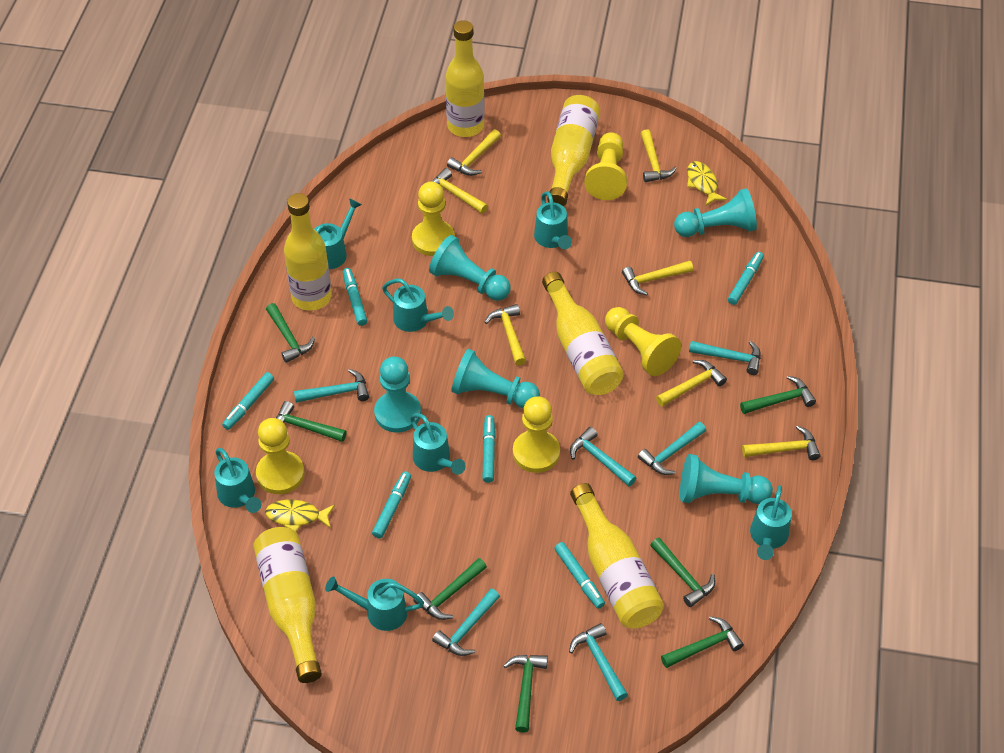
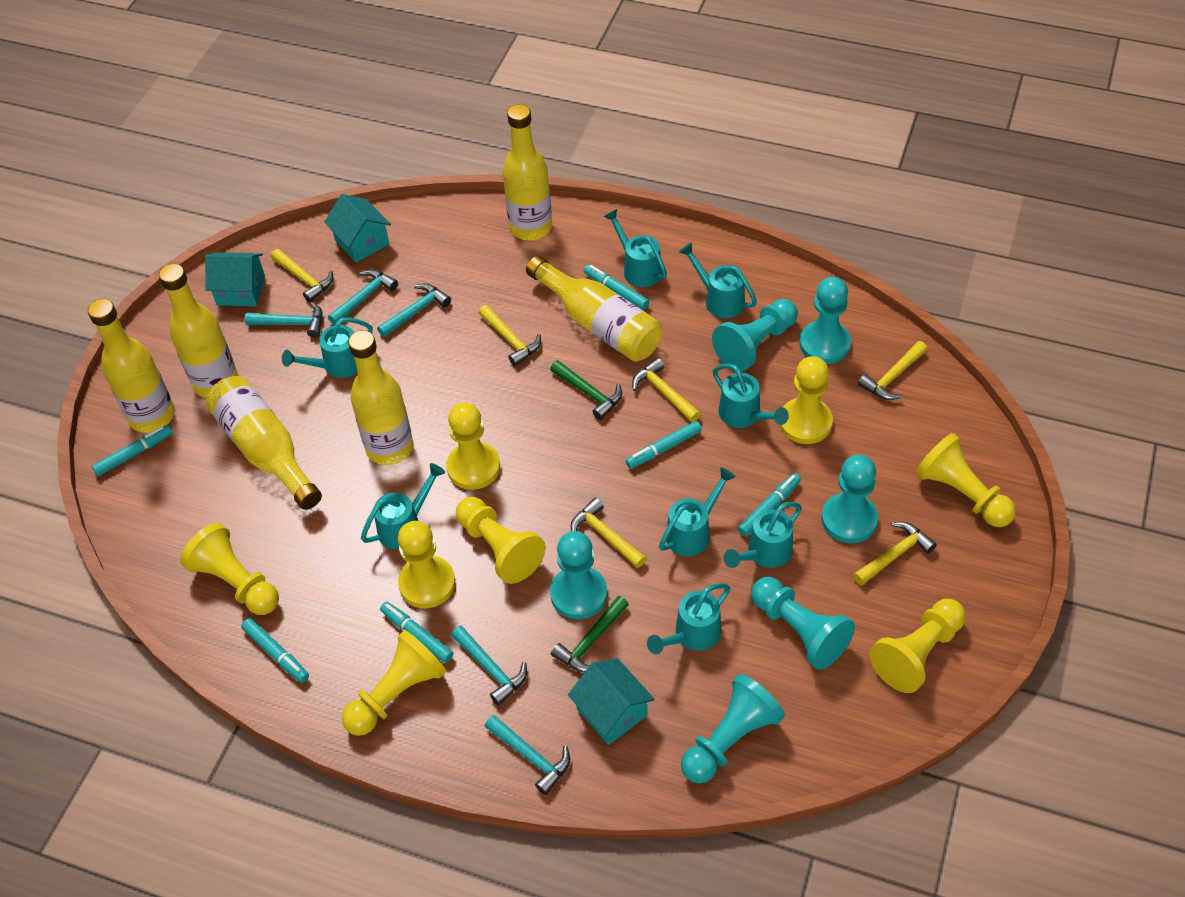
green hammer: 7 -> 2
turquoise hammer: 6 -> 5
turquoise house: 0 -> 3
turquoise pawn: 5 -> 6
turquoise watering can: 7 -> 8
yellow fish: 2 -> 0
yellow hammer: 7 -> 6
yellow pawn: 5 -> 8

